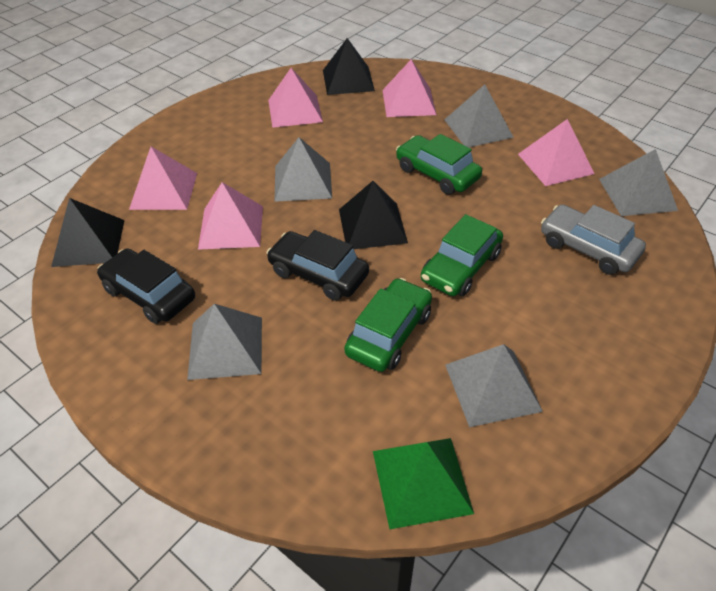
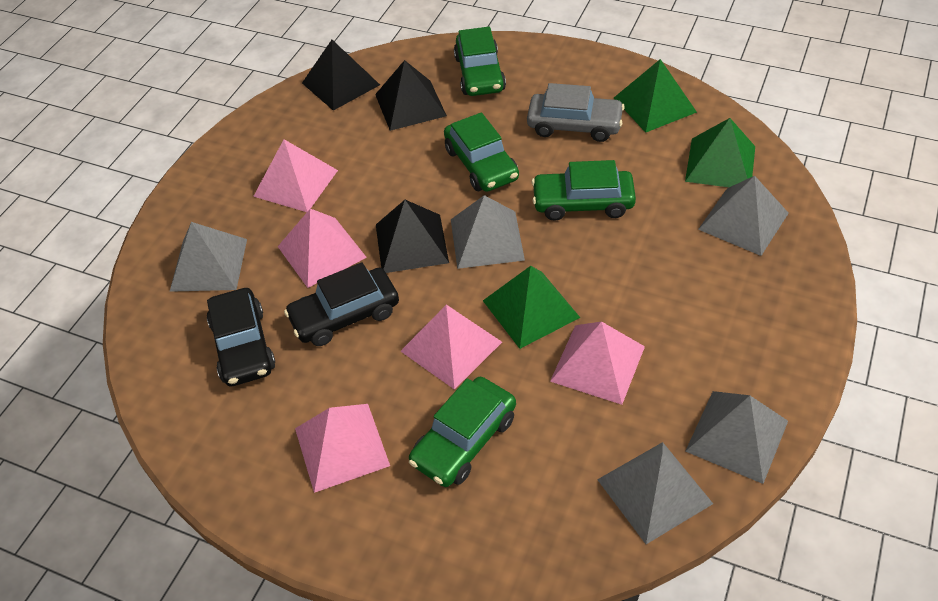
green car: 3 -> 4
green pyramid: 1 -> 3

